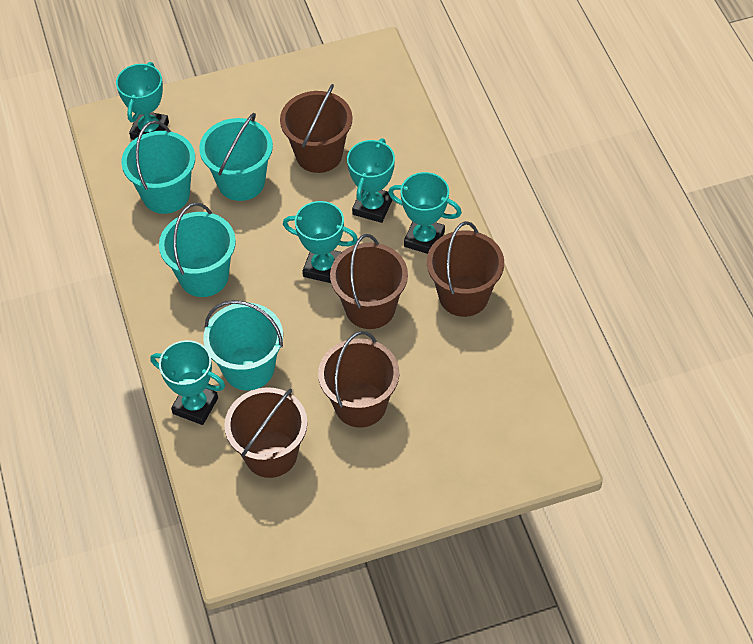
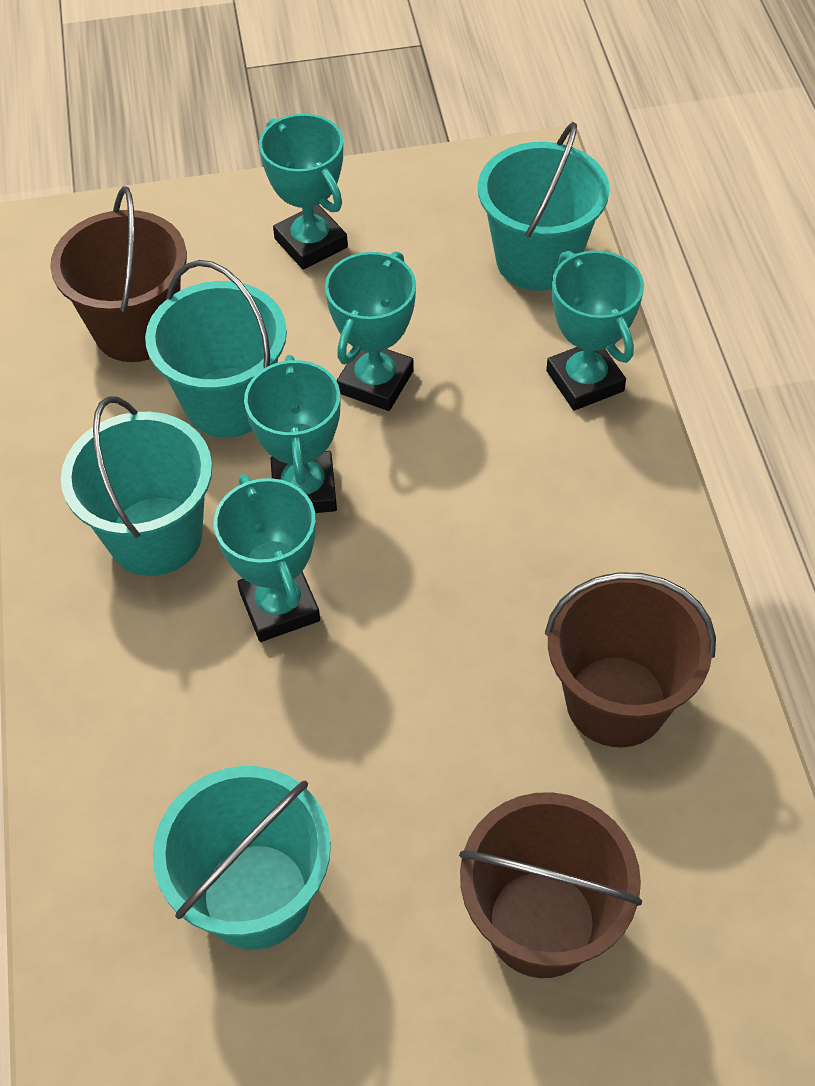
brown bucket: 5 -> 3

